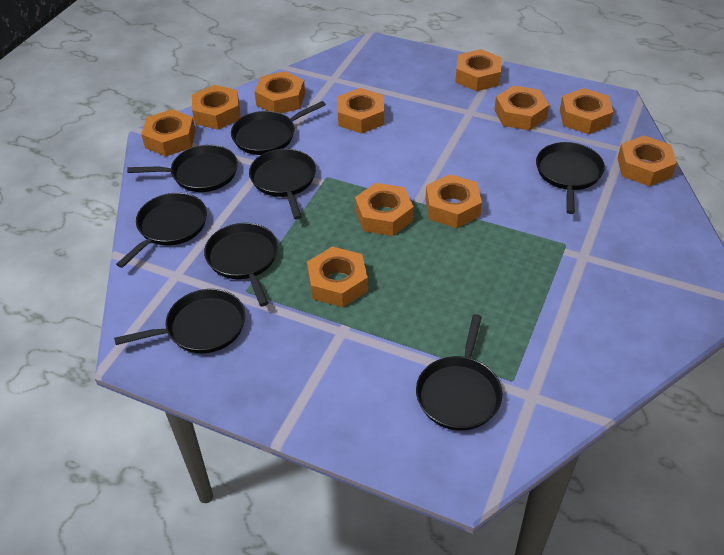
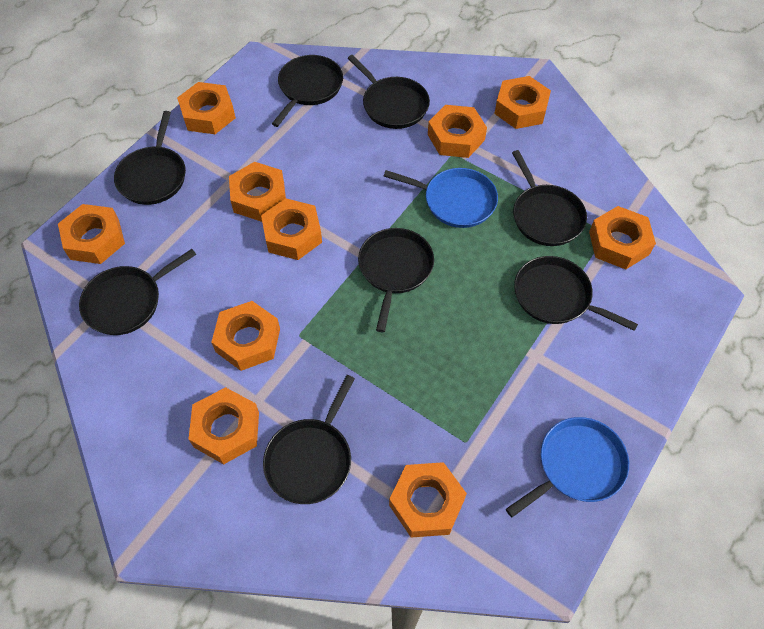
blue pan: 0 -> 2
orange nut: 11 -> 10

